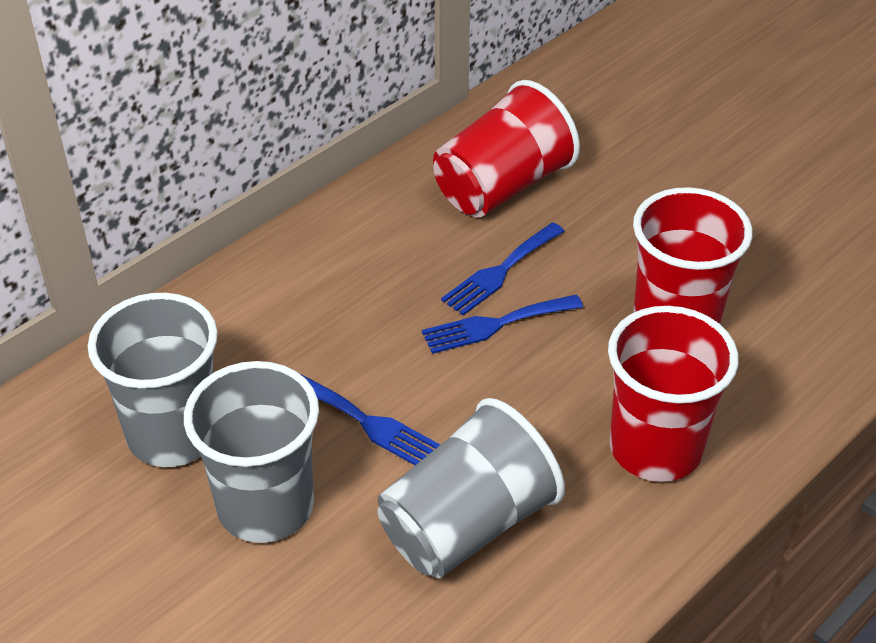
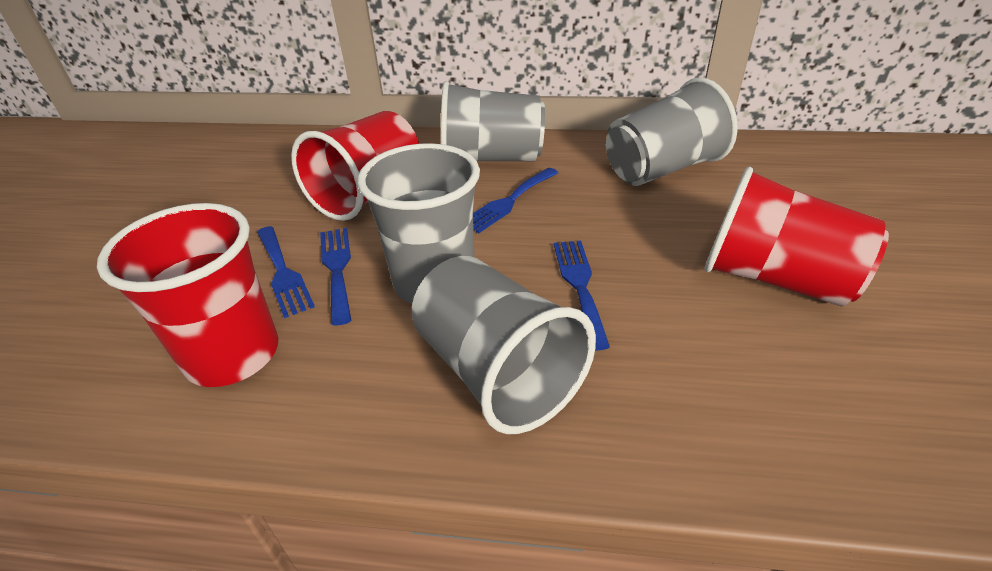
blue fork: 3 -> 4
grey cup: 3 -> 4

